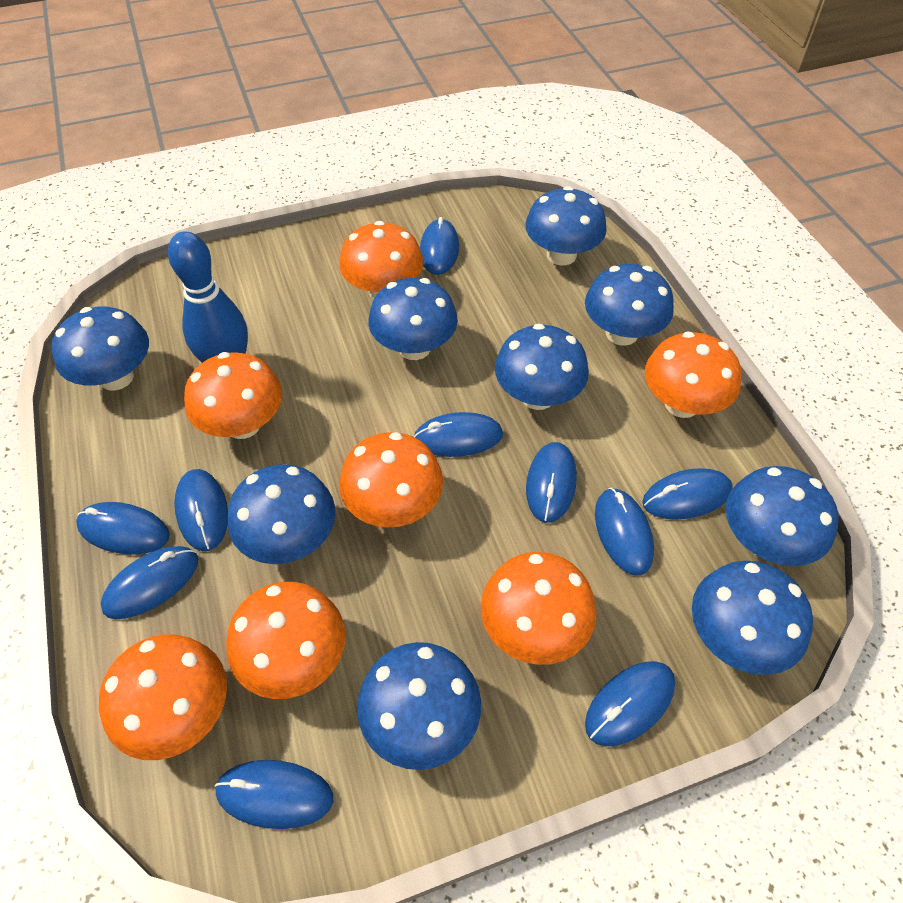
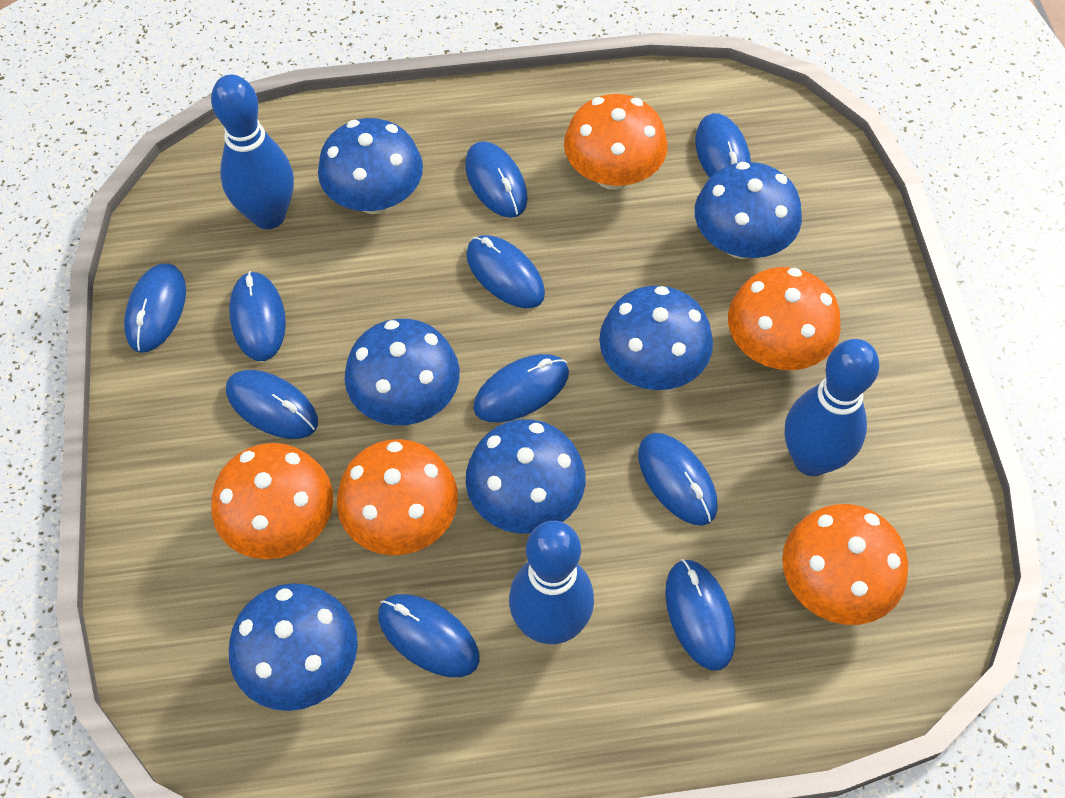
blue bowling pin: 1 -> 3
blue mushroom: 9 -> 6
orange mushroom: 7 -> 5

